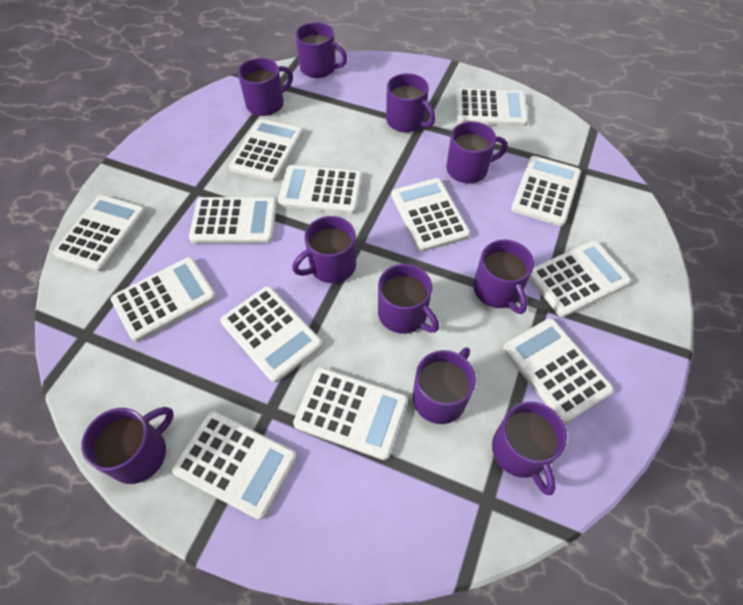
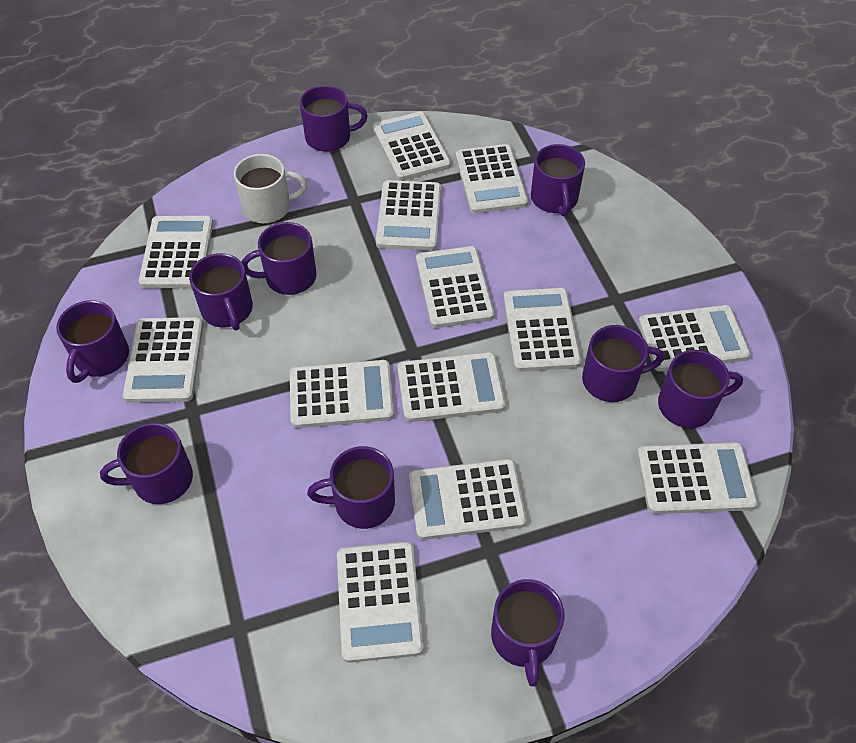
white mug: 0 -> 1

